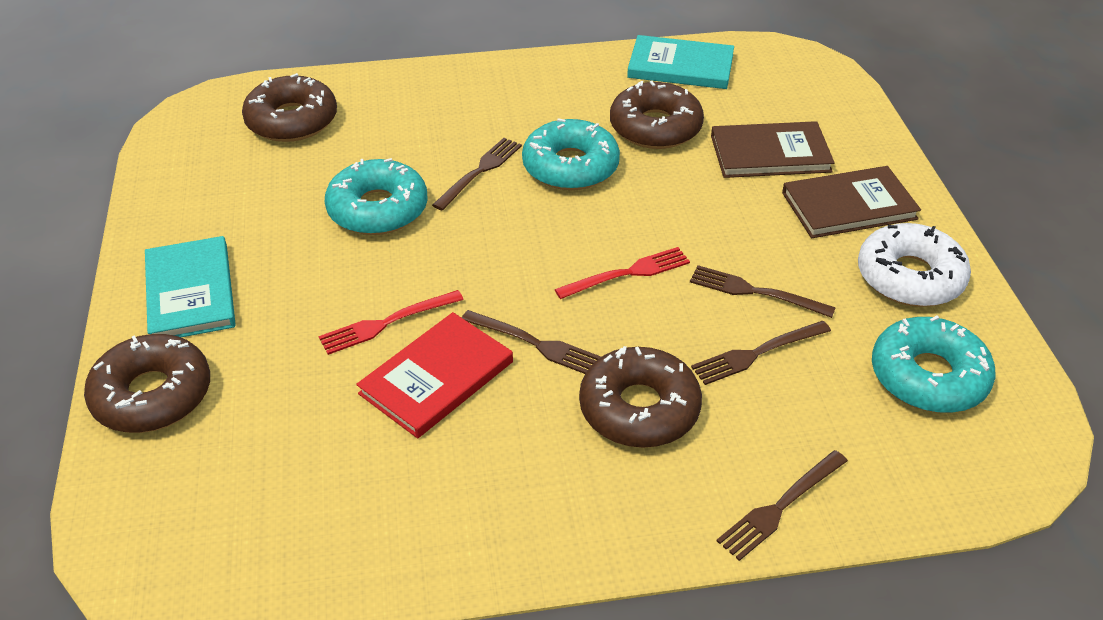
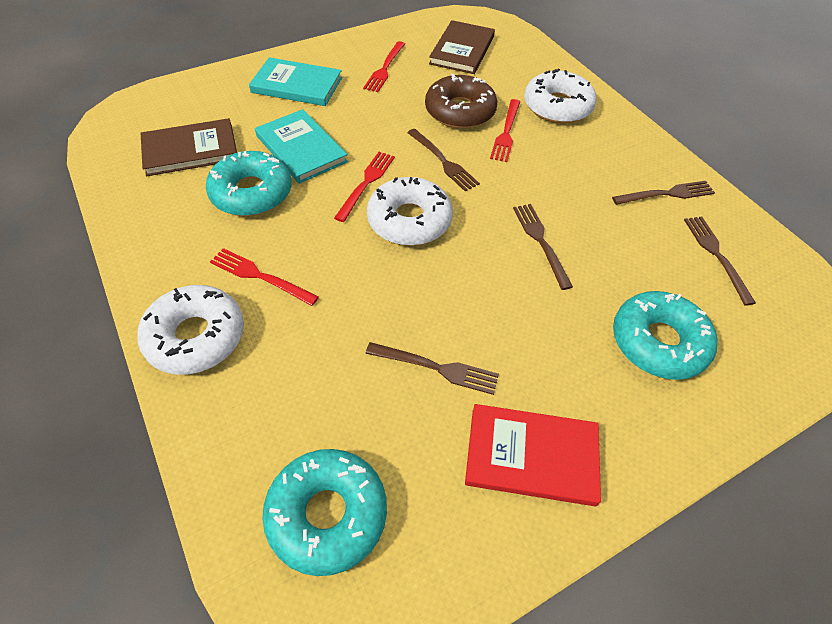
brown donut: 4 -> 1
red fork: 2 -> 4
white donut: 1 -> 3

